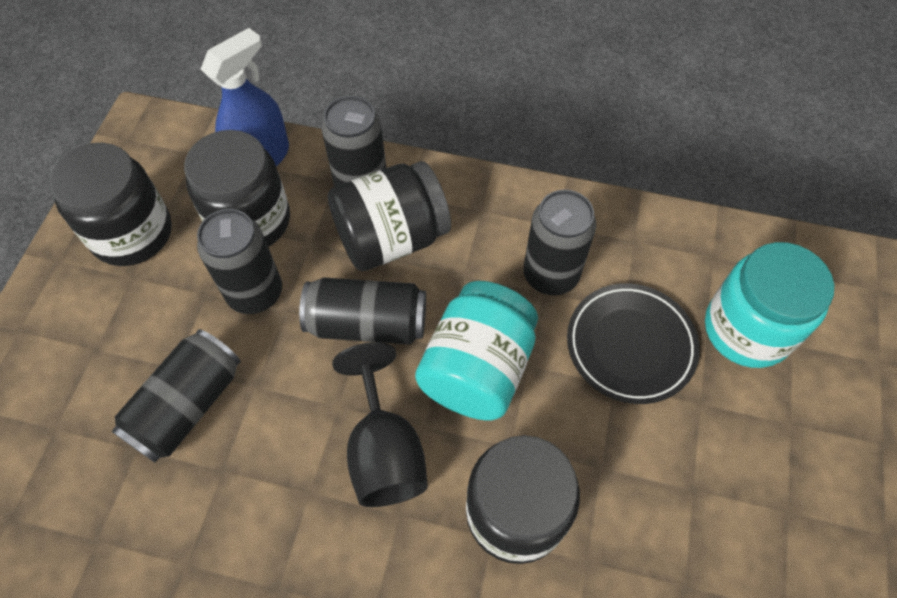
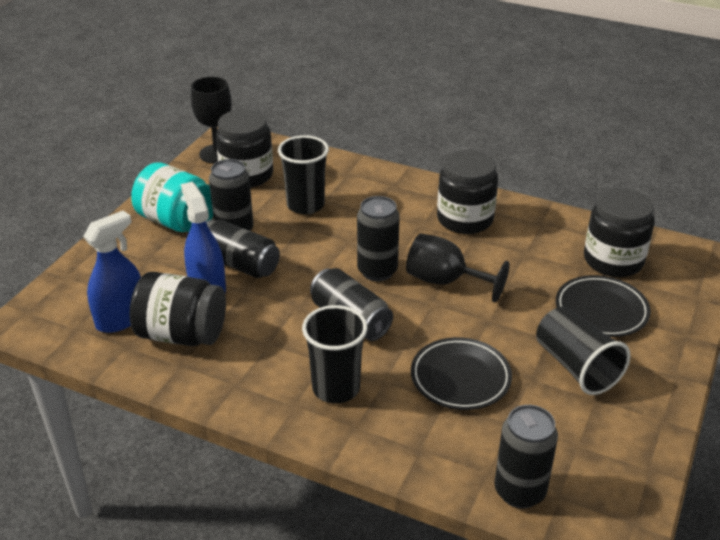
black cup: 0 -> 3
black goblet: 1 -> 2
black plate: 1 -> 2
blue spray bottle: 1 -> 2
turquoise jar: 2 -> 1

